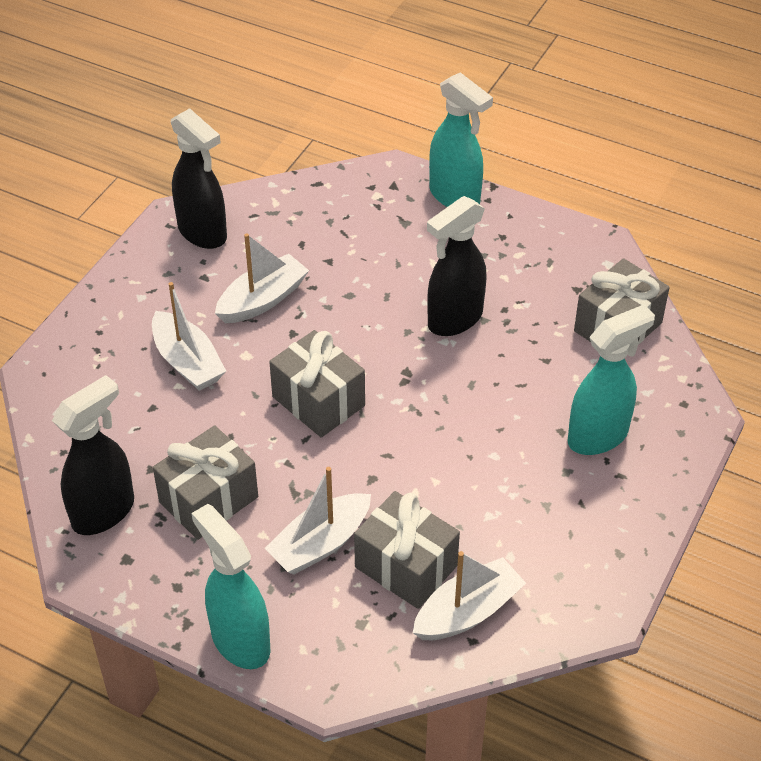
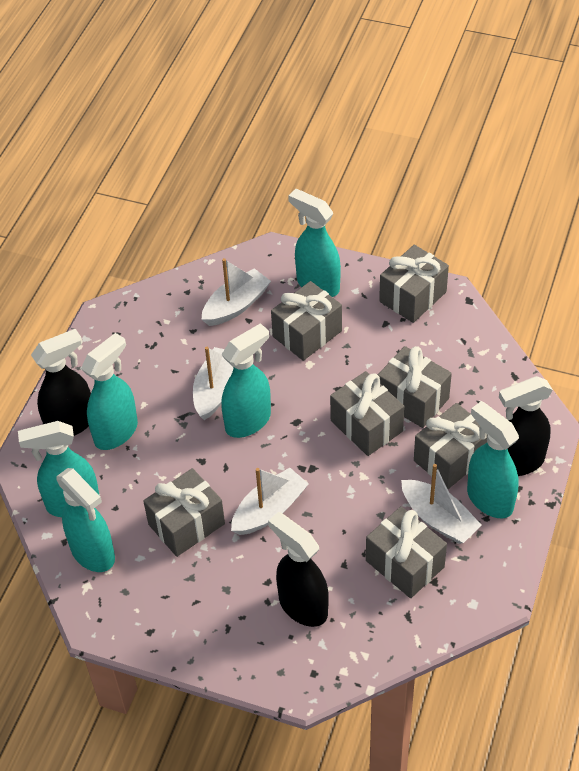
grey gift: 4 -> 7
turquoise spray bottle: 3 -> 6

